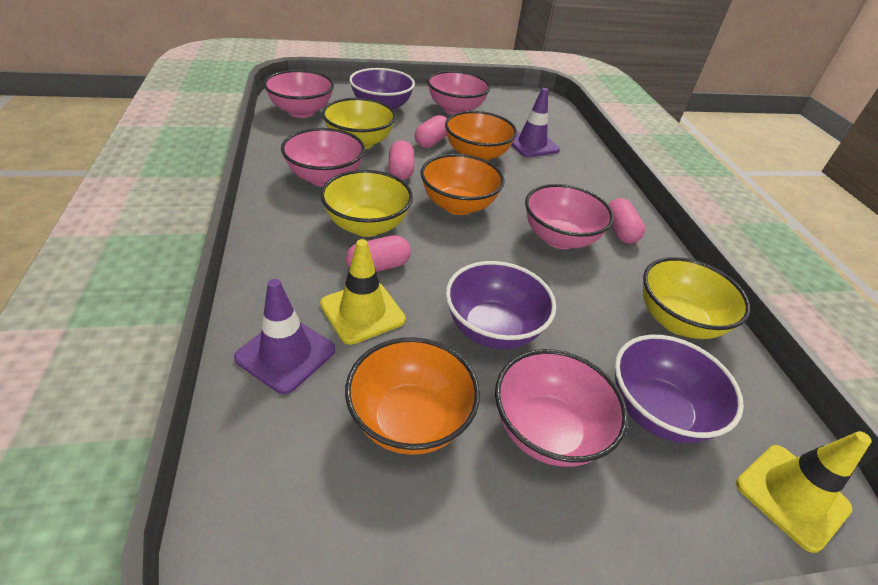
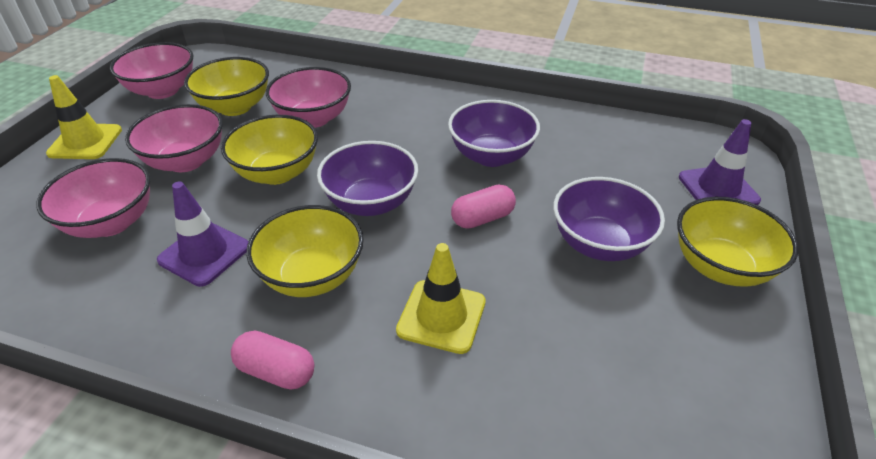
orange bowl: 3 -> 0
pink bowl: 5 -> 4
pink capsule: 4 -> 2
yellow bowl: 3 -> 4

